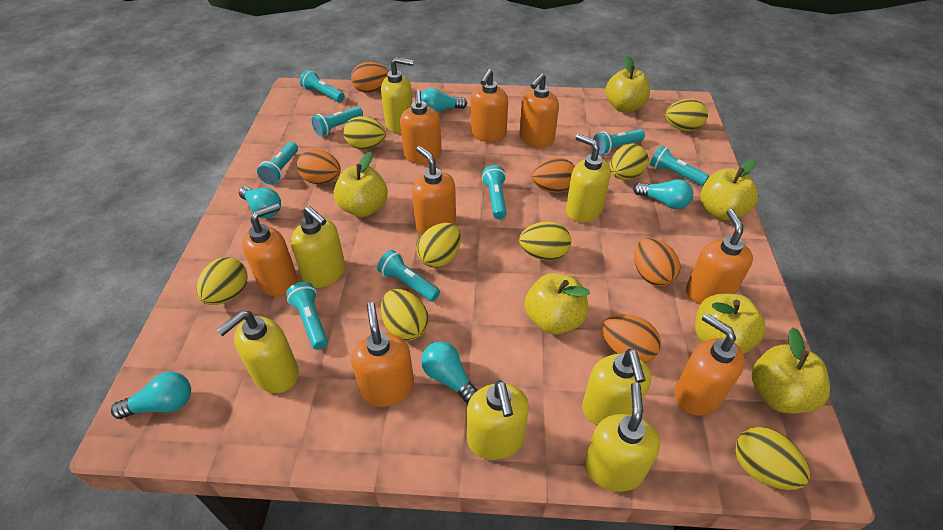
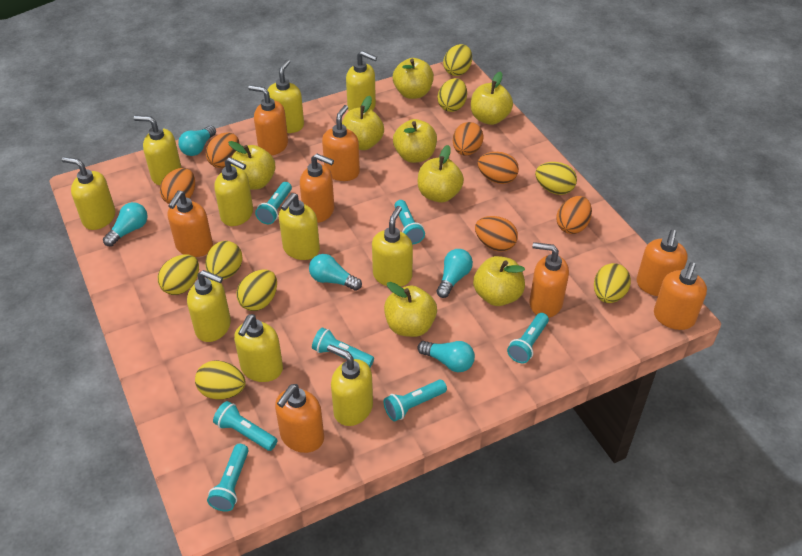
orange egg: 5 -> 6
turquoise flashlight: 8 -> 7
yellow apple: 6 -> 8
yellow soap dispenser: 7 -> 10

